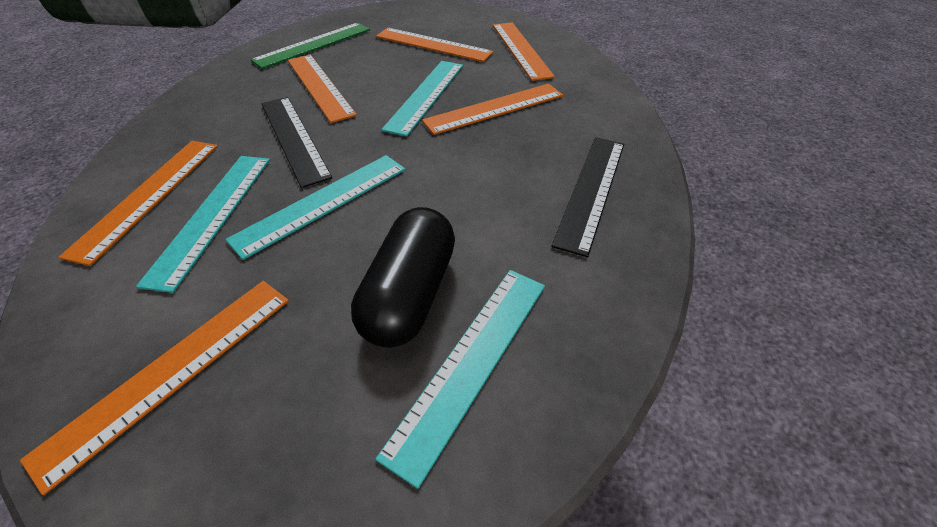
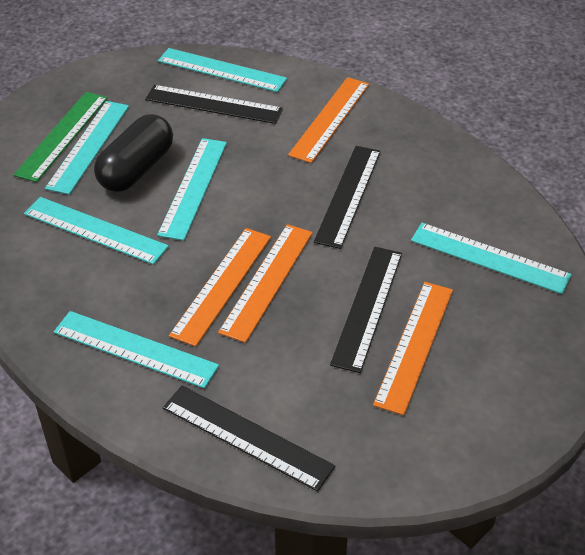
black ruler: 2 -> 4
orange ruler: 6 -> 4
turquoise ruler: 4 -> 6

